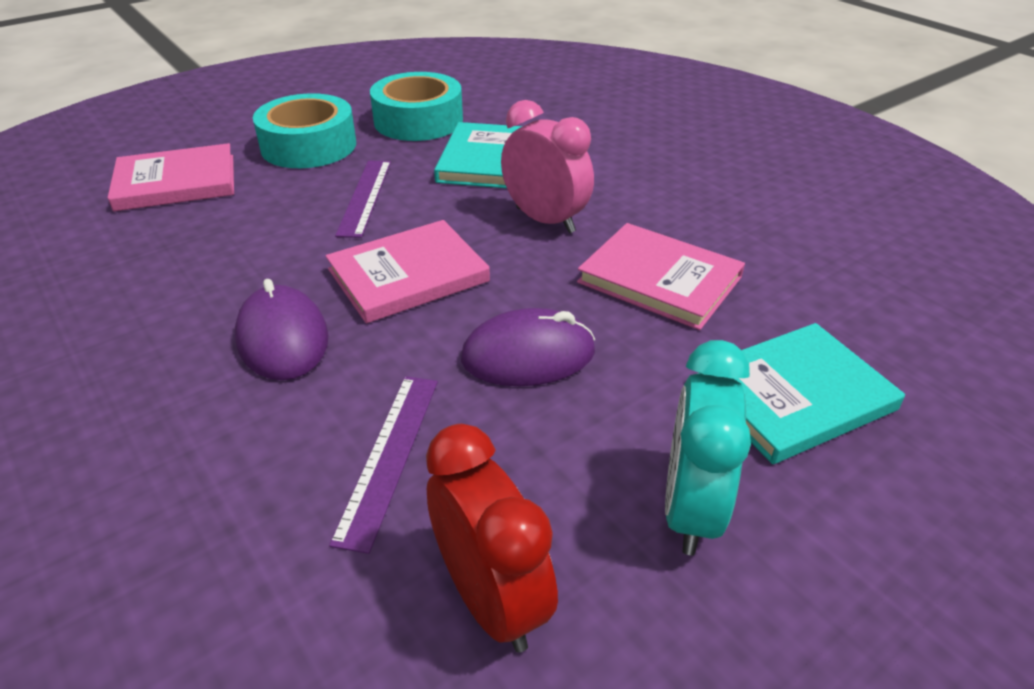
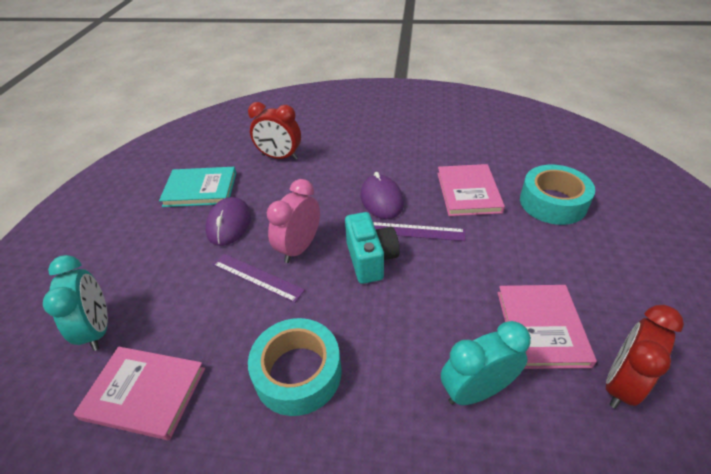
red clock: 1 -> 2
turquoise book: 2 -> 1
turquoise camera: 0 -> 1
turquoise clock: 1 -> 2

